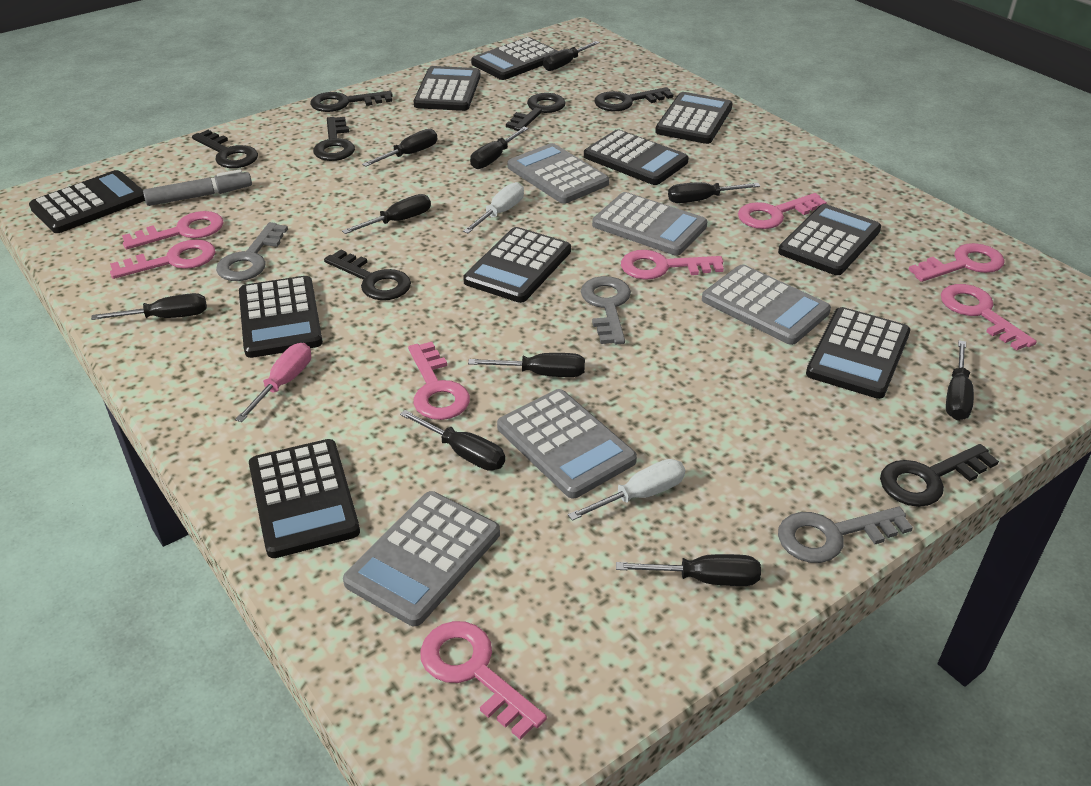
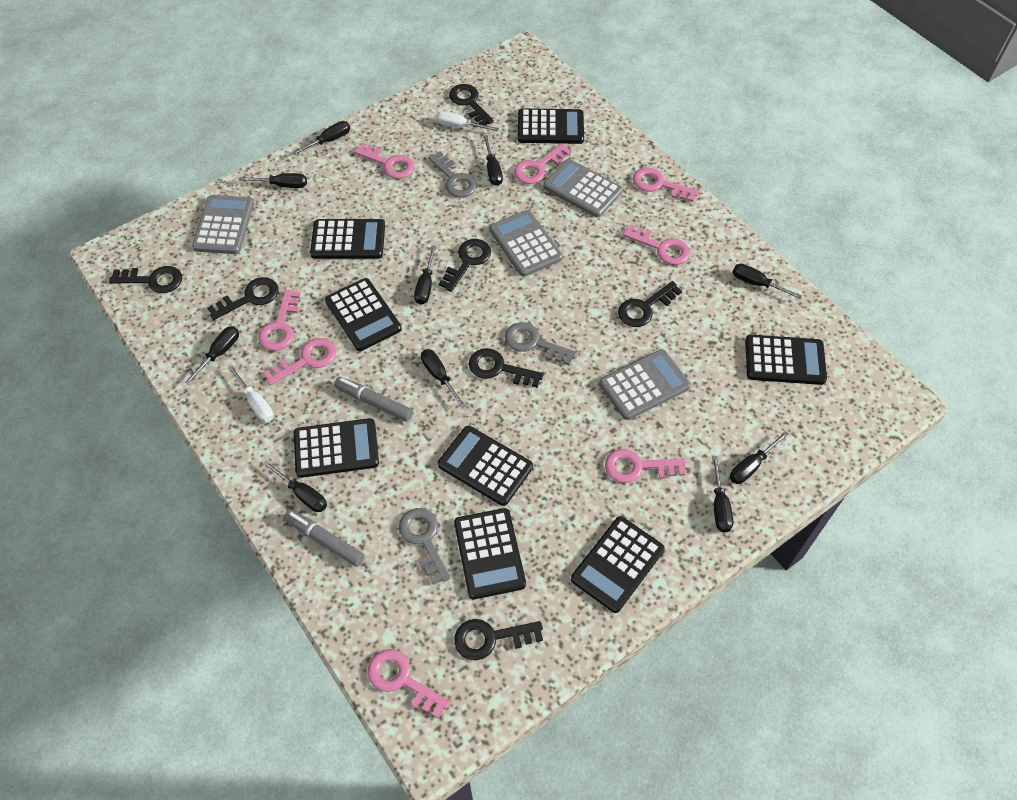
black calculator: 10 -> 8
grey calculator: 5 -> 4
grey marker: 1 -> 2
pink screwdriver: 1 -> 0

